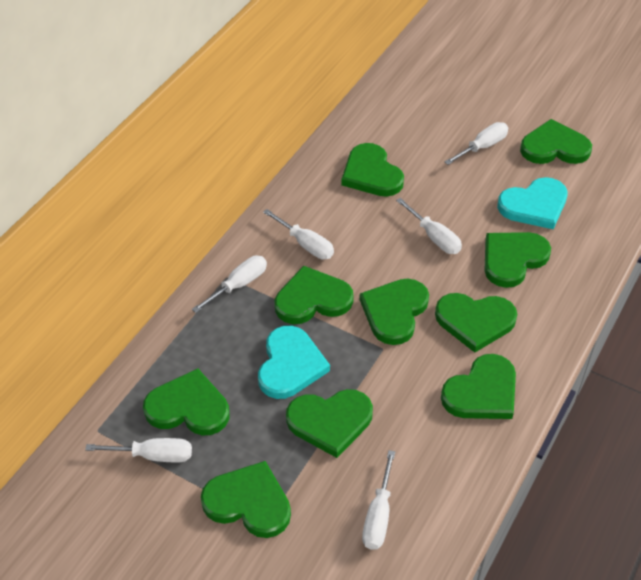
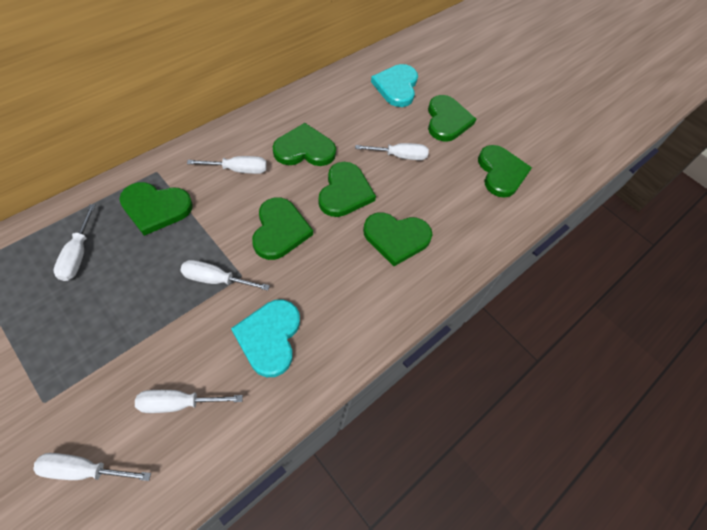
green heart: 10 -> 7

